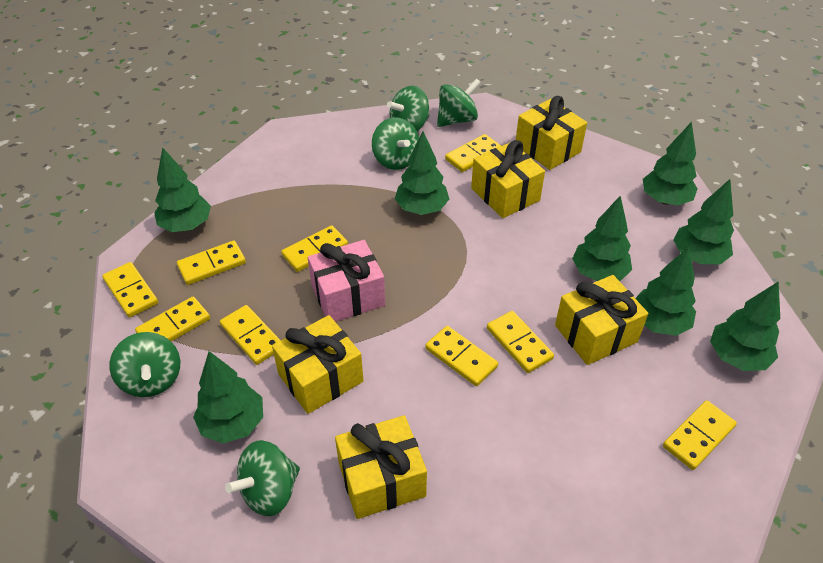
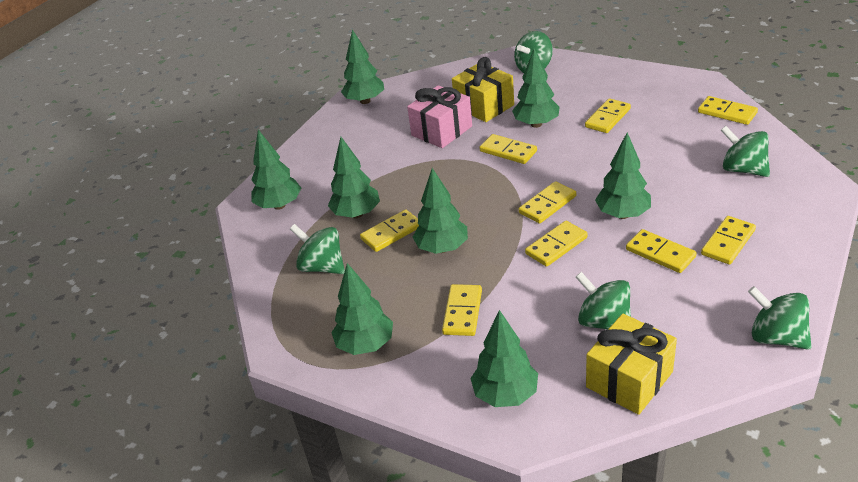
yellow gift: 5 -> 2

